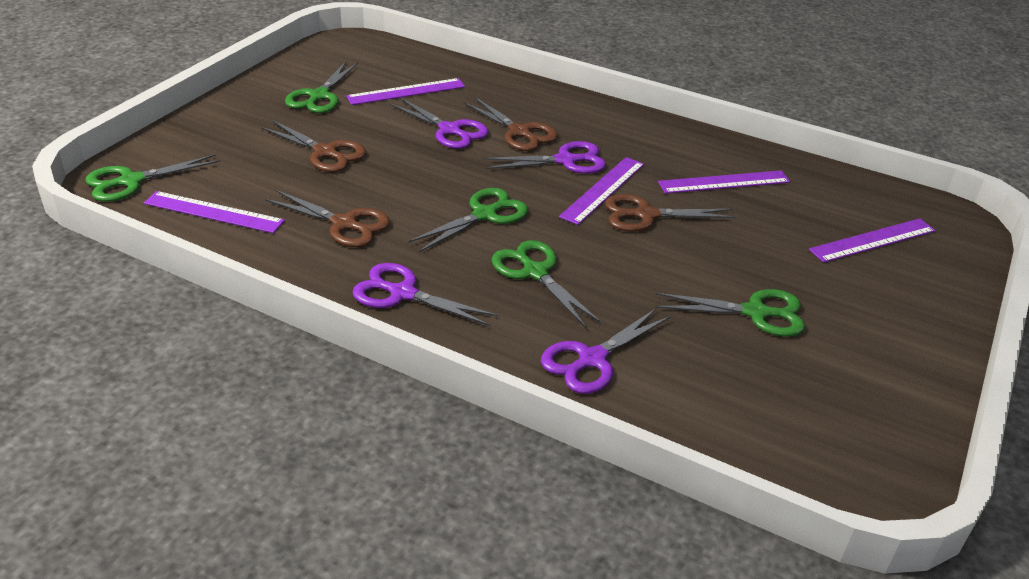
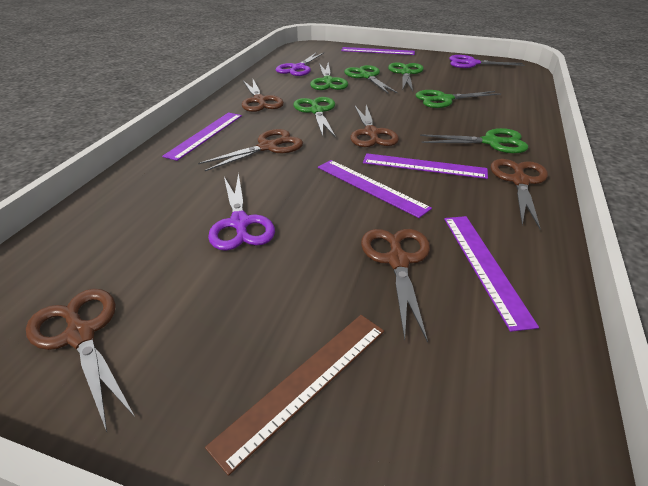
brown ruler: 0 -> 1
brown scissors: 4 -> 6
green scissors: 5 -> 6
purple scissors: 4 -> 3

